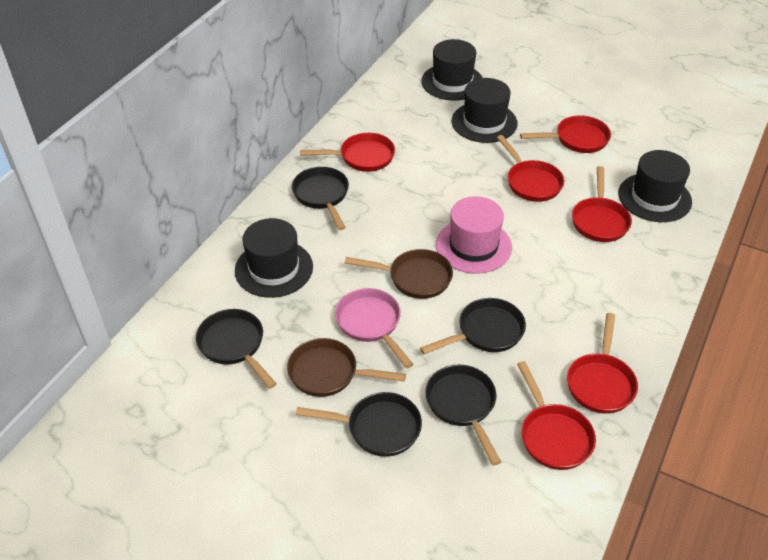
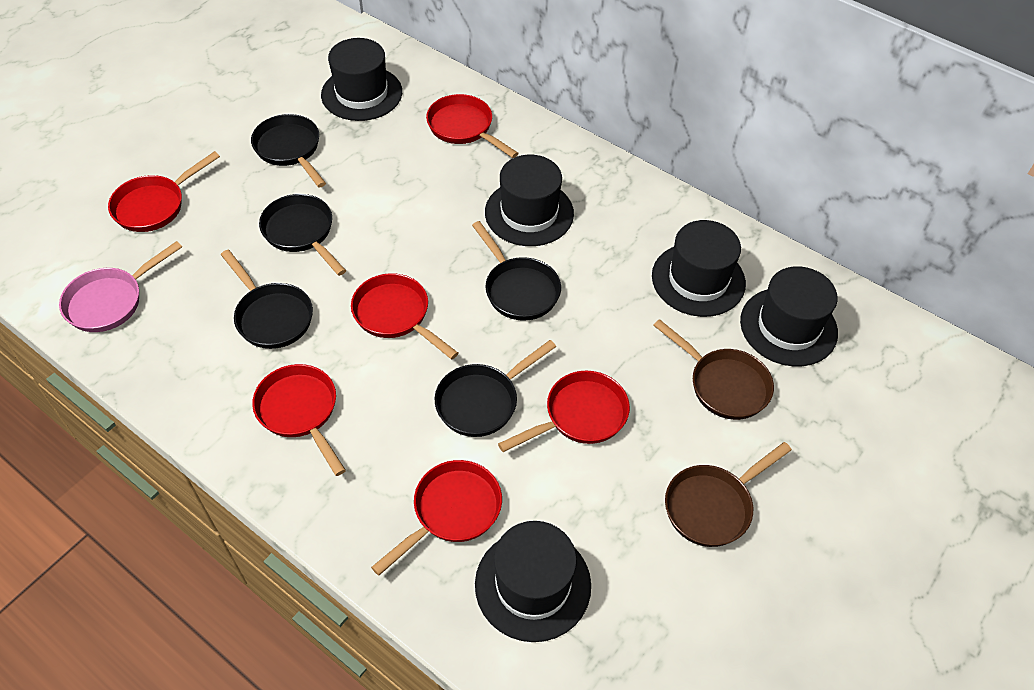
black hat: 4 -> 5
pink hat: 1 -> 0

